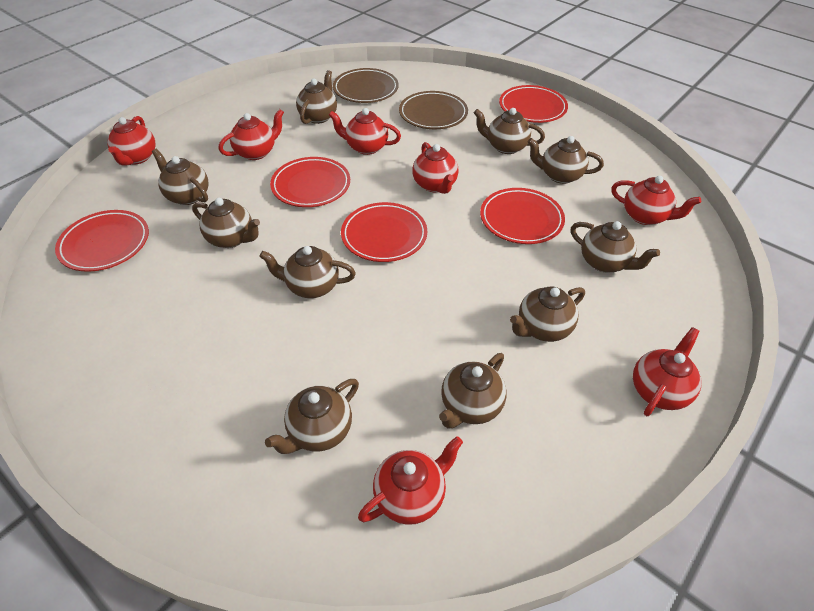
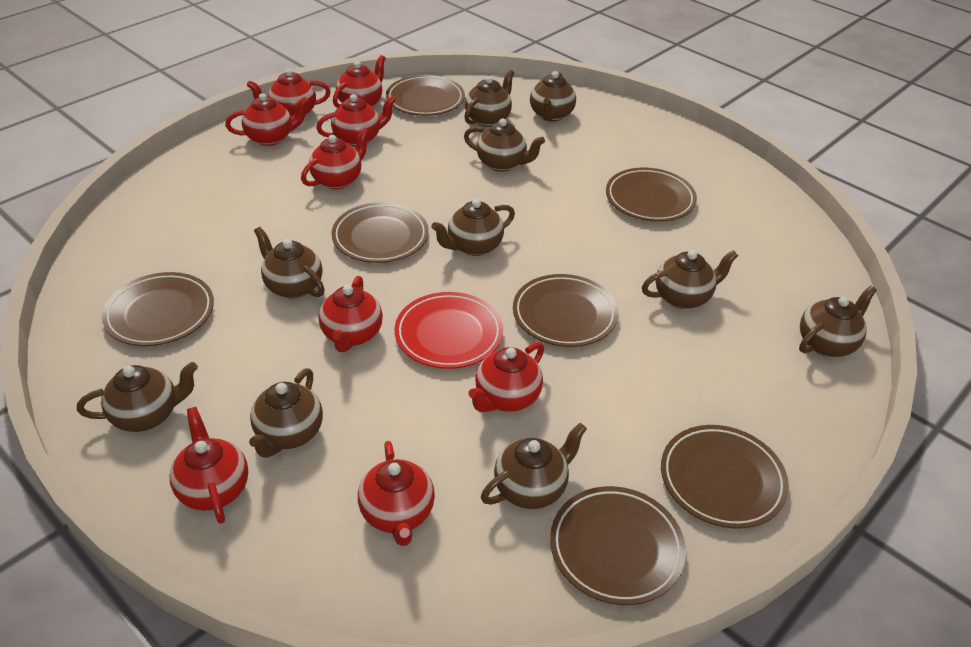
brown plate: 2 -> 7
red plate: 5 -> 1
red teapot: 7 -> 9

